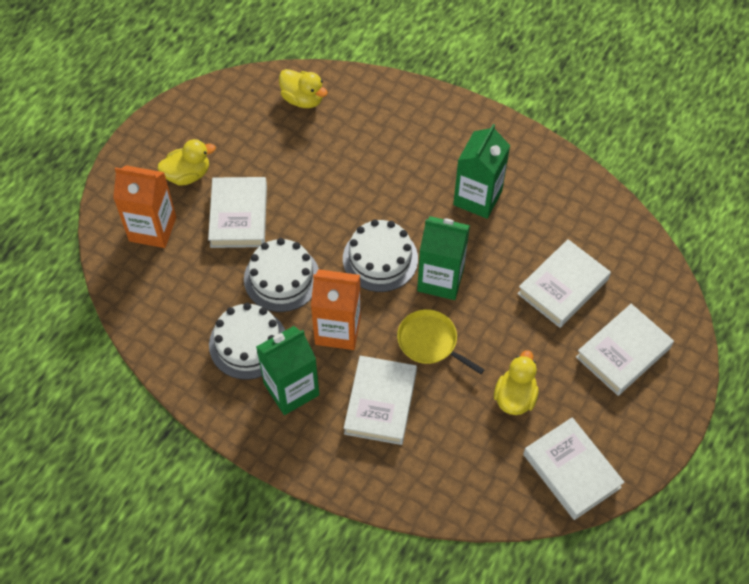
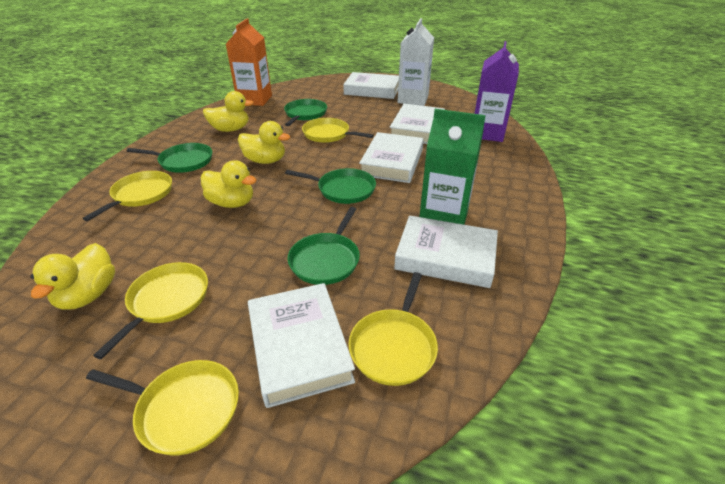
green carton: 3 -> 1
green pan: 0 -> 4
orange carton: 2 -> 1
purple carton: 0 -> 1
white cake: 3 -> 0
white carton: 0 -> 1
yellow duck: 3 -> 4
yellow pan: 1 -> 5

